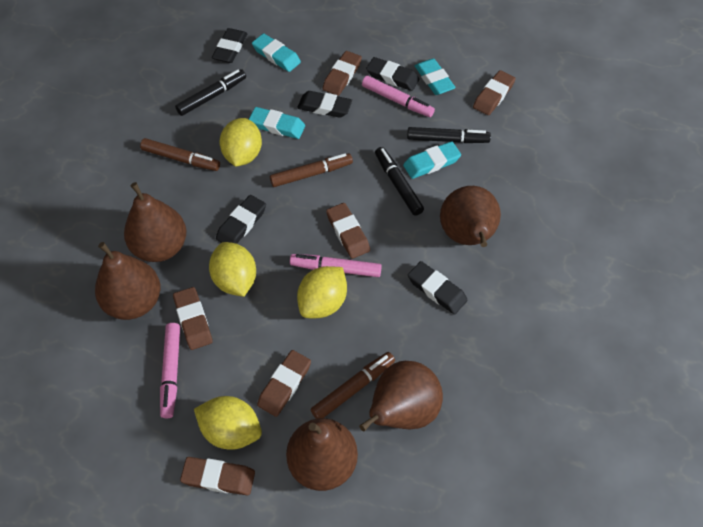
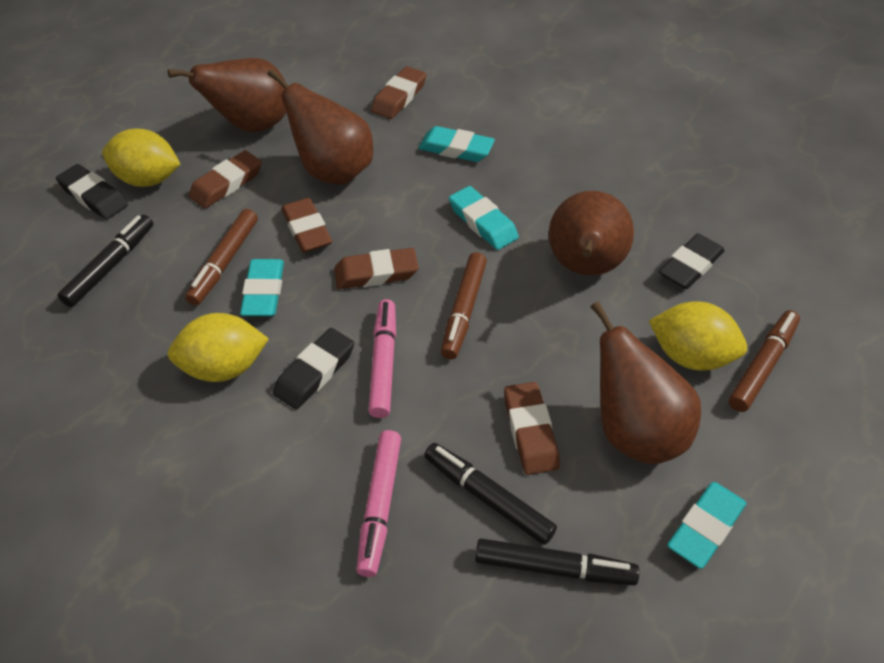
black eraser: 5 -> 3
brown eraser: 6 -> 5
brown pear: 5 -> 4
pink marker: 3 -> 2
yellow lemon: 4 -> 3

